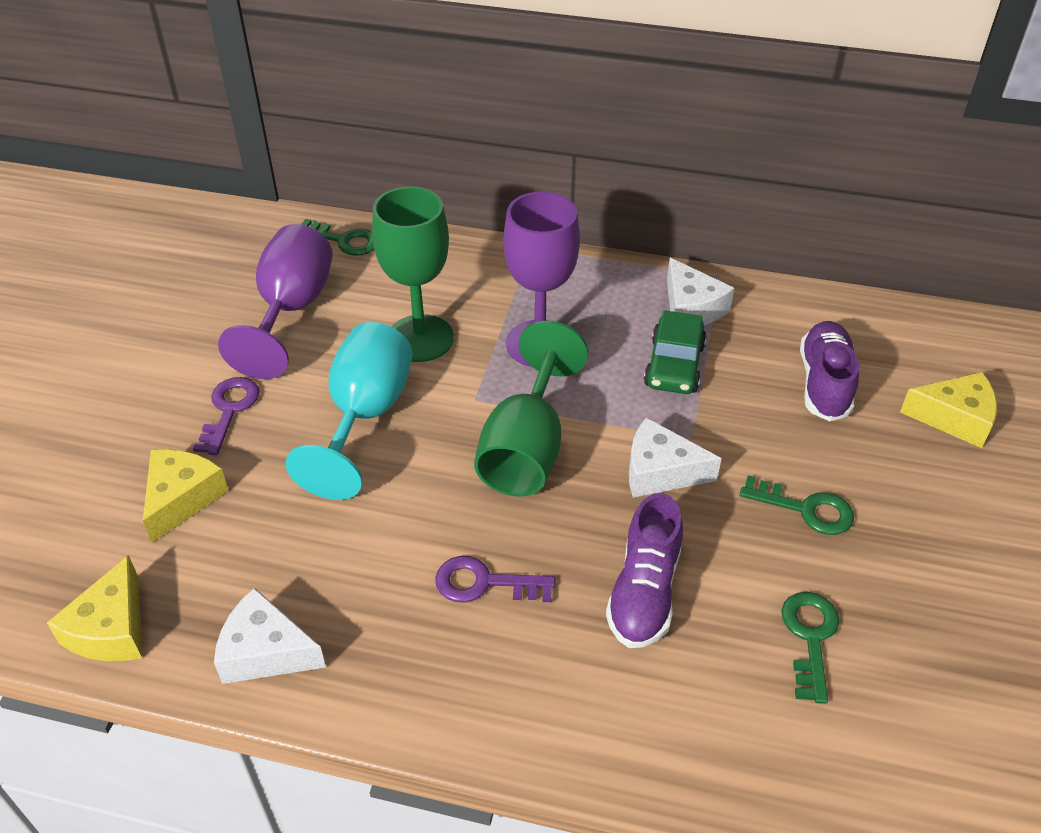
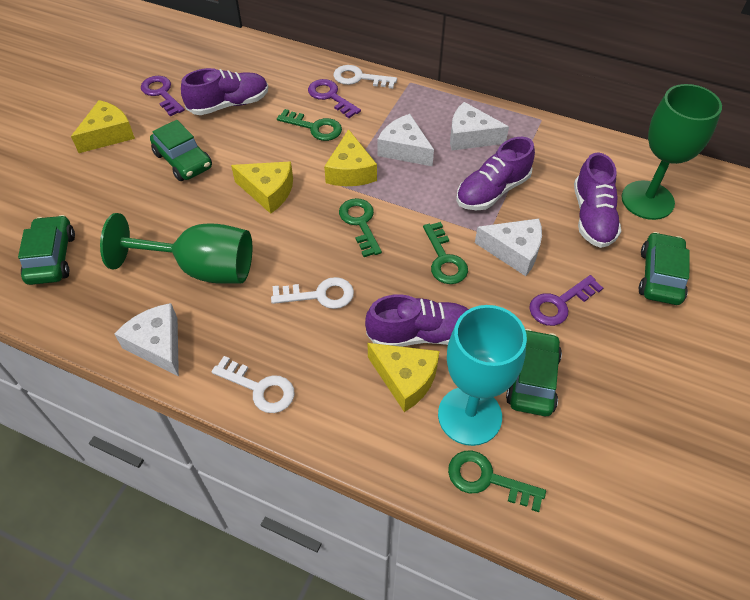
green car: 1 -> 4
green key: 3 -> 4
purple goblet: 2 -> 0
purple key: 2 -> 3
purple shoe: 2 -> 4
white cheese: 3 -> 4
white key: 0 -> 3
yellow cheese: 3 -> 4

